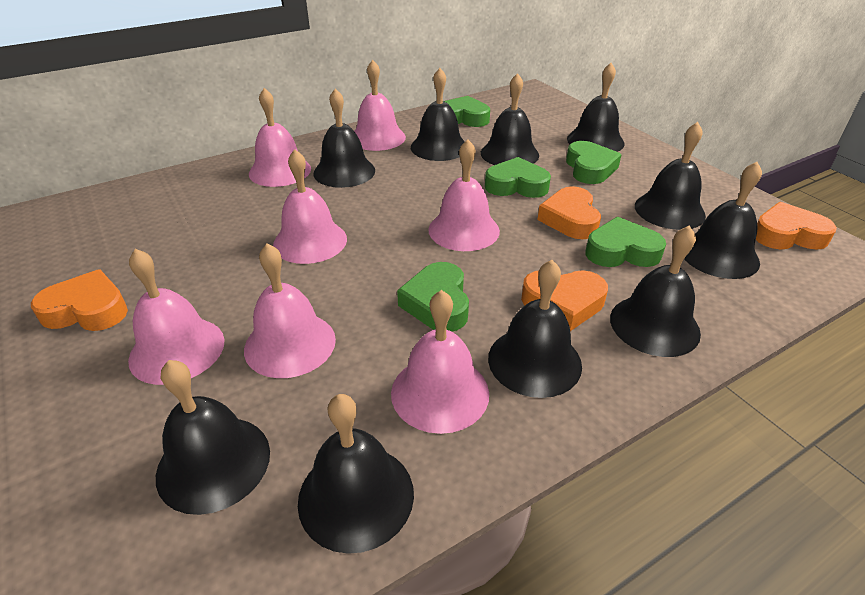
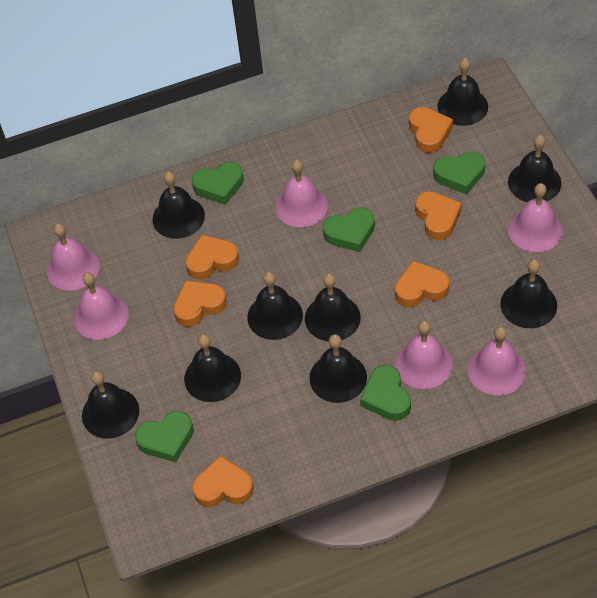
black bell: 10 -> 9
orange heart: 4 -> 6
pink bell: 7 -> 6

